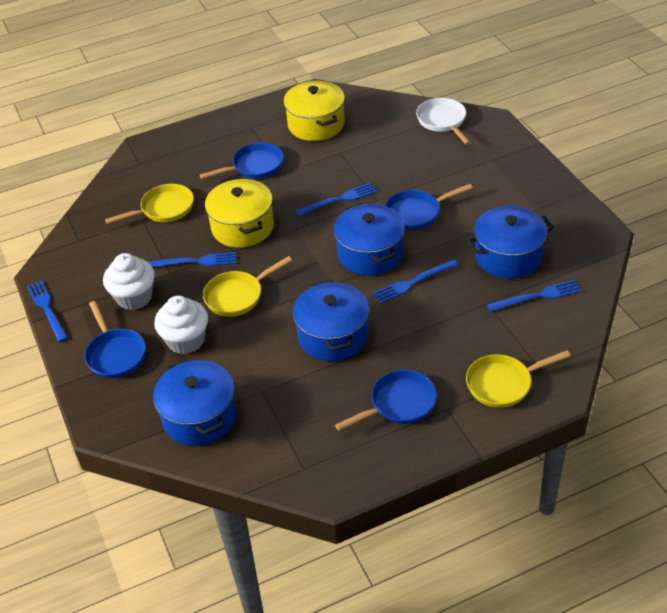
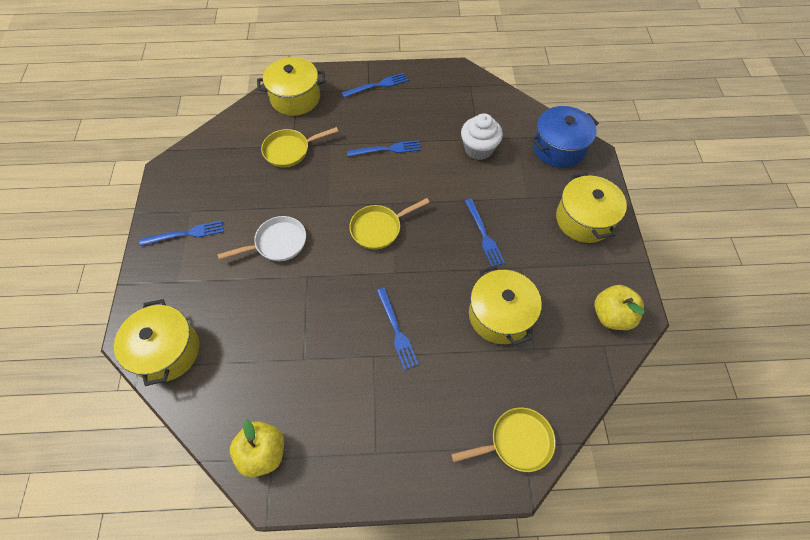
blue pan: 4 -> 0
blue pot: 4 -> 1
white cupcake: 2 -> 1
yellow apple: 0 -> 2
yellow pot: 2 -> 4

